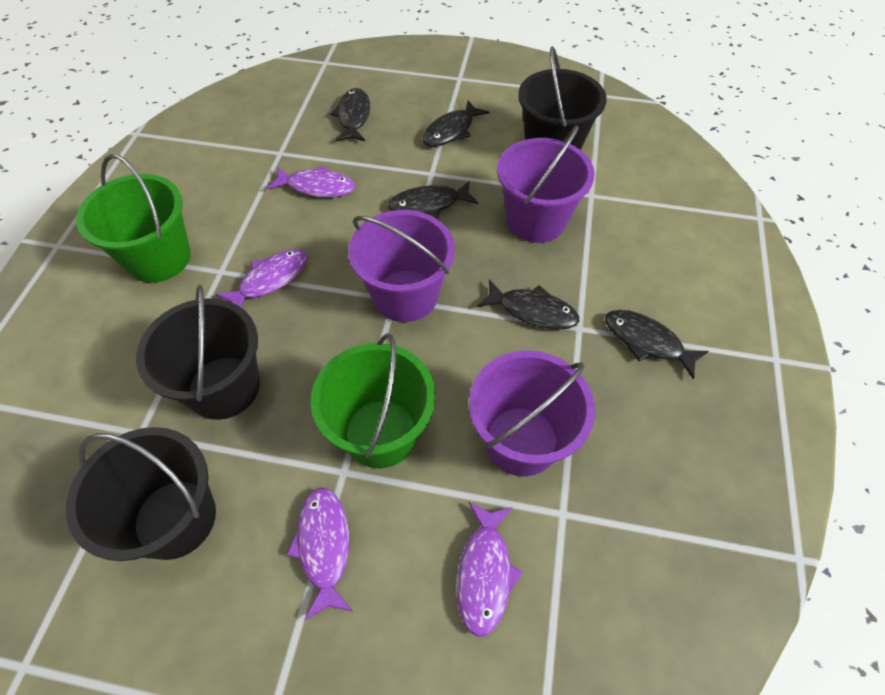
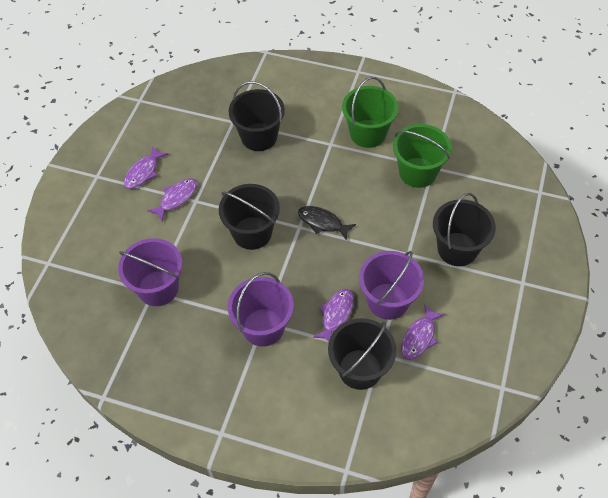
black bucket: 3 -> 4
black fish: 5 -> 1

